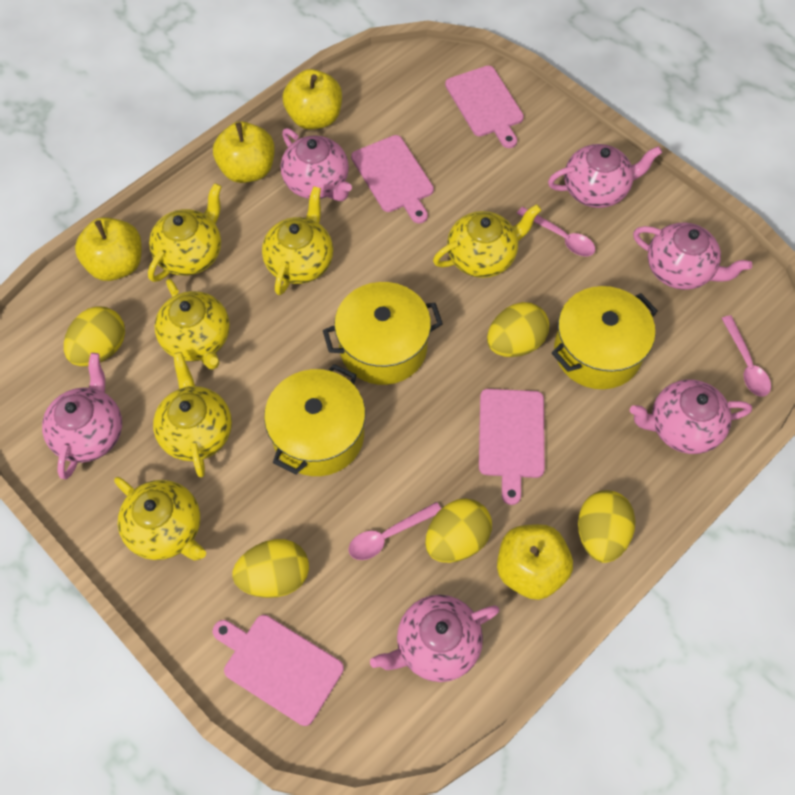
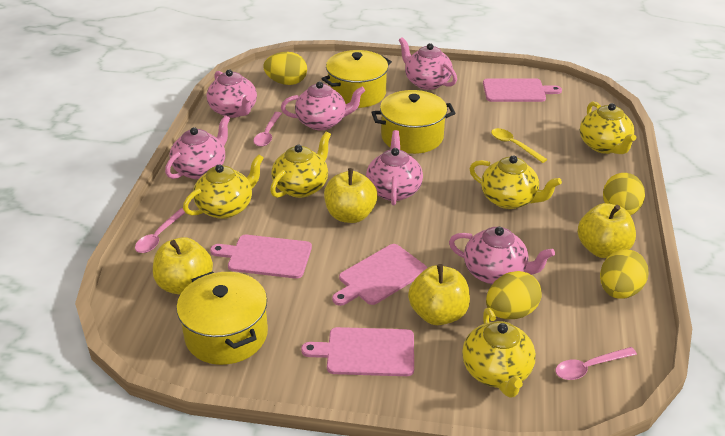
yellow egg: 5 -> 4
yellow spoon: 0 -> 1
yellow teapot: 6 -> 5

